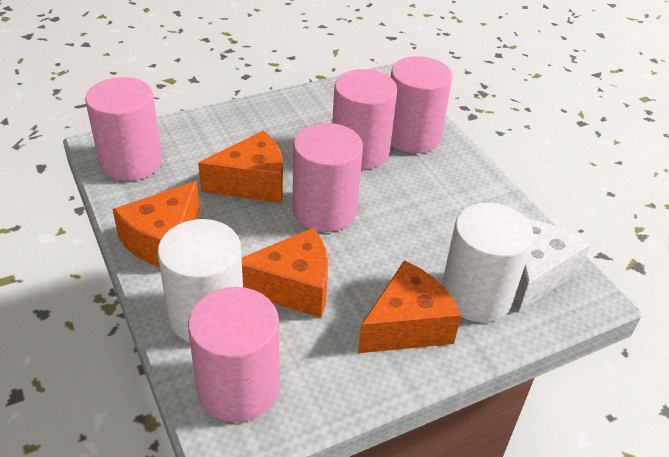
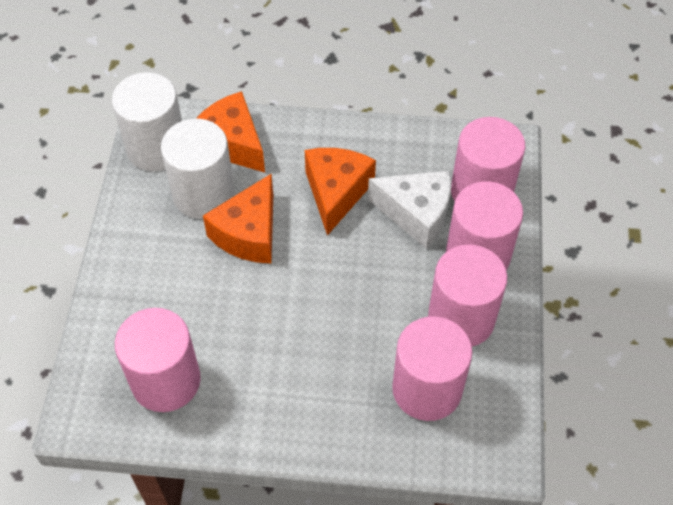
orange cheese: 4 -> 3

